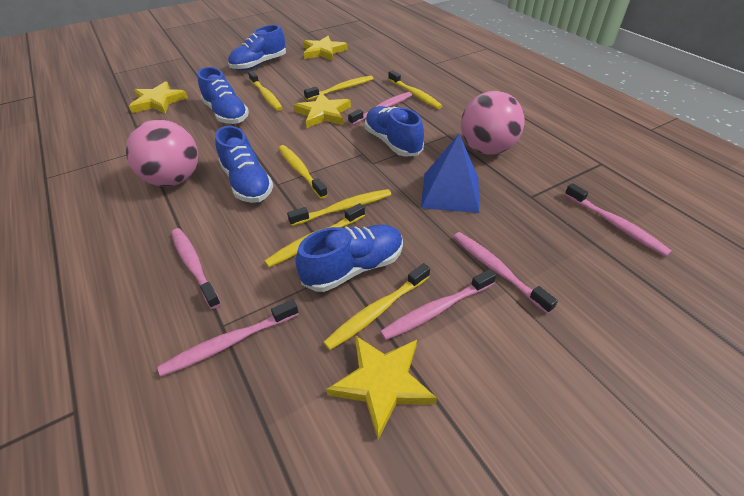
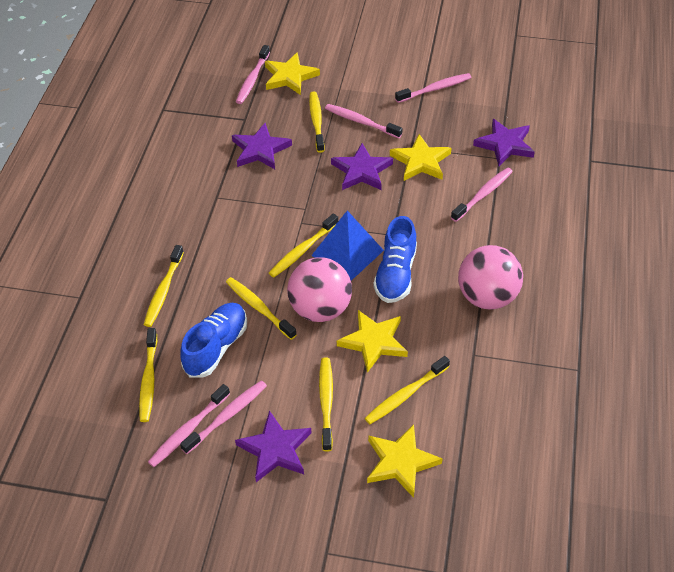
blue shoe: 5 -> 2
purple star: 0 -> 4

